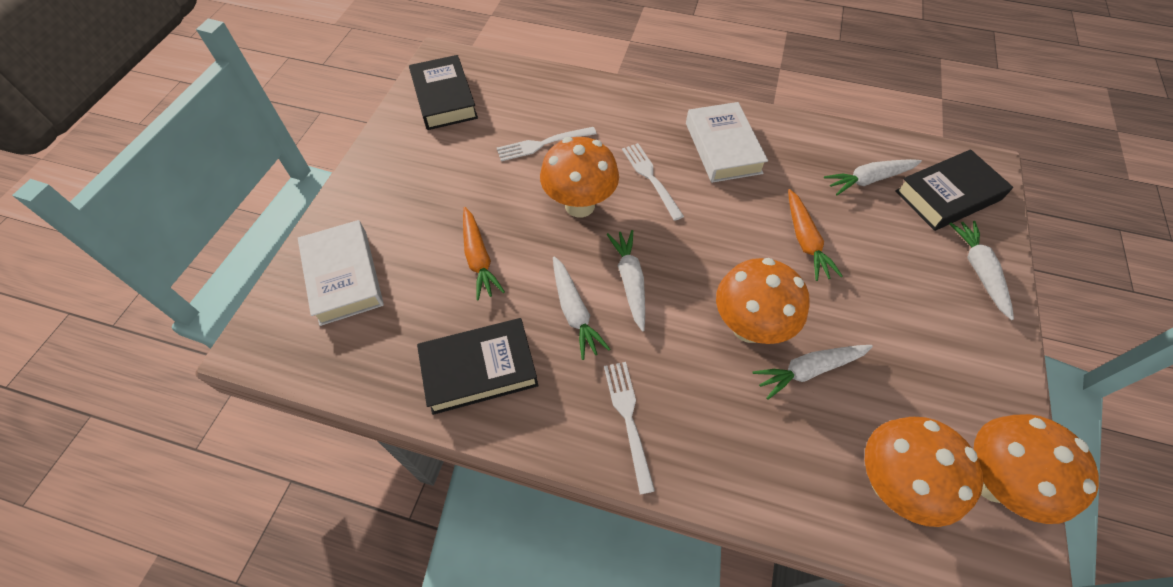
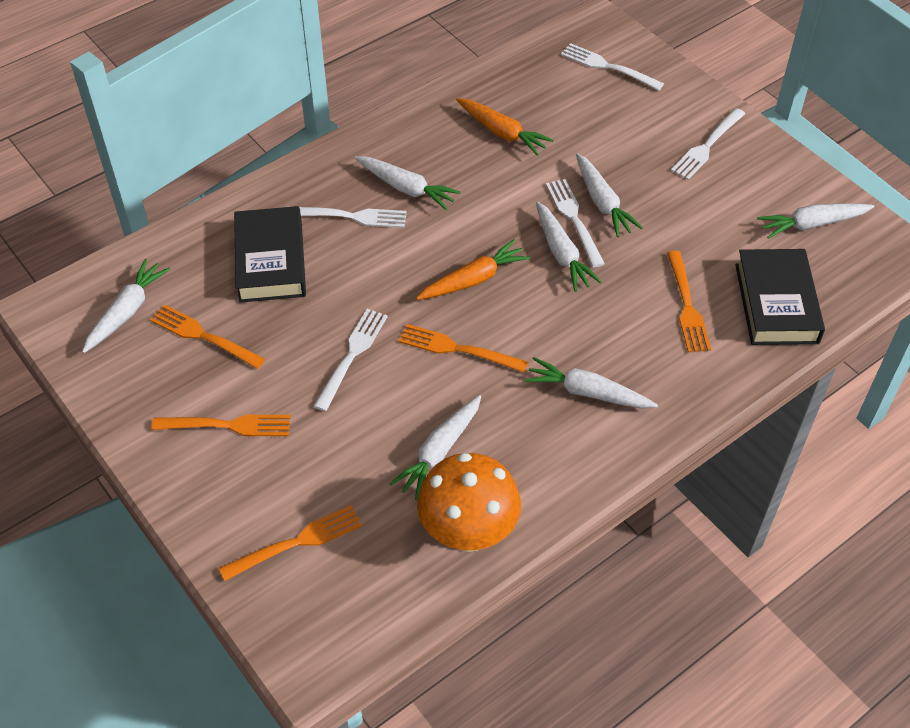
black book: 3 -> 2
orange fork: 0 -> 5
orange mushroom: 4 -> 1
white book: 2 -> 0
white carrot: 5 -> 7
white fork: 3 -> 5

